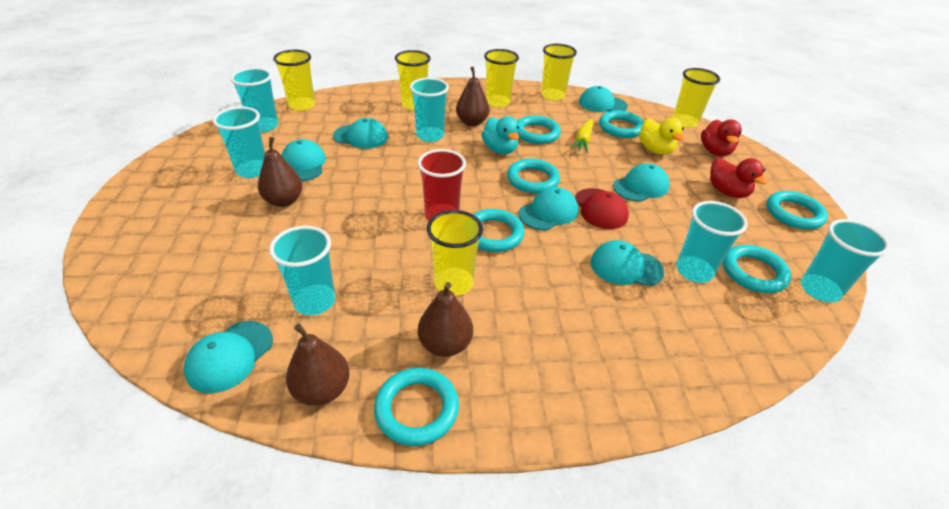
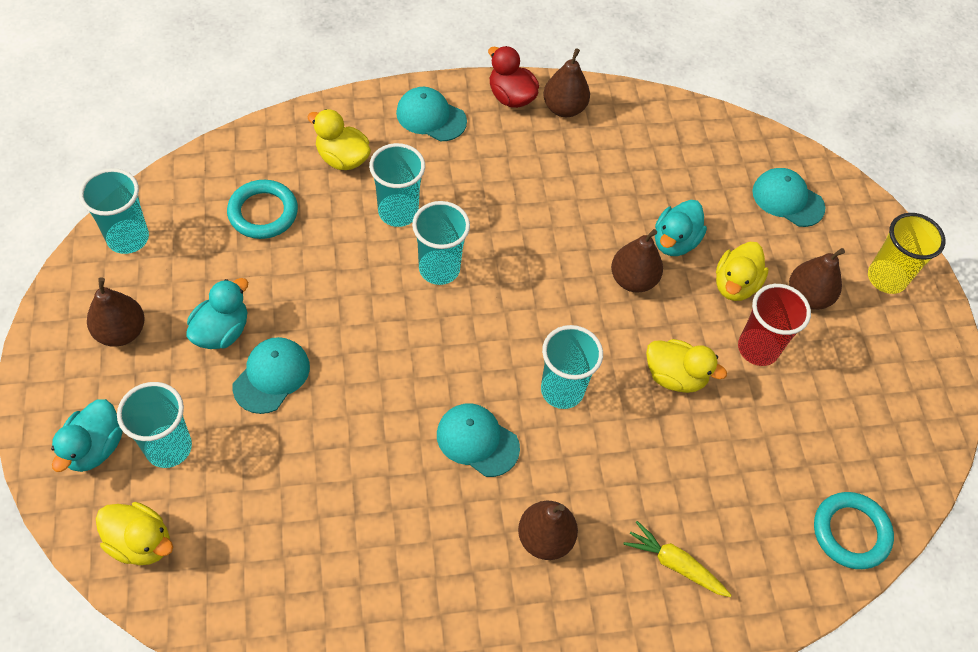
brown pear: 4 -> 5
red cap: 1 -> 0
red duck: 2 -> 1
turquoise cap: 7 -> 4
turquoise cup: 6 -> 5
turquoise duck: 1 -> 3
turquoise ring: 7 -> 2
yellow cup: 6 -> 1
yellow duck: 1 -> 4

